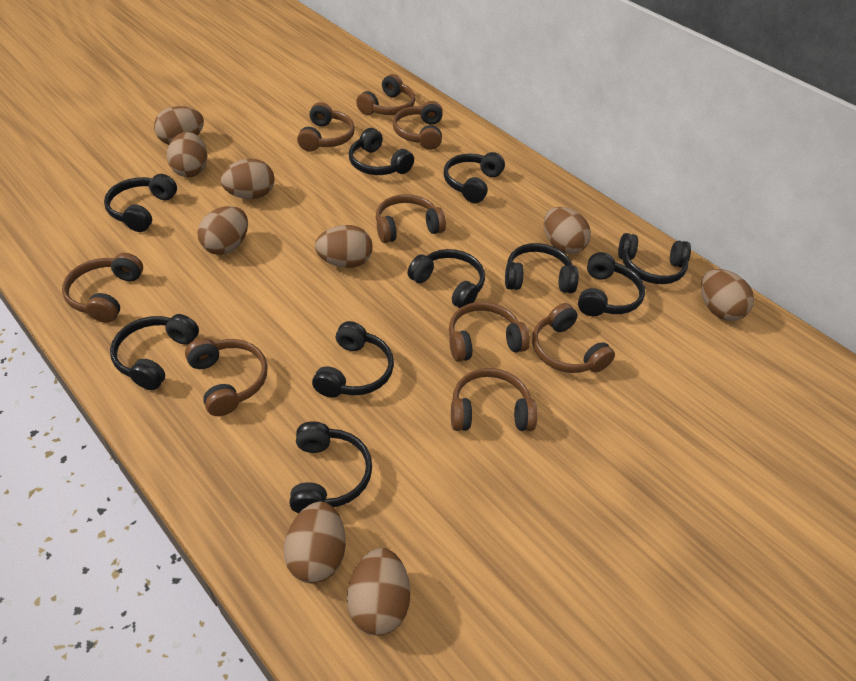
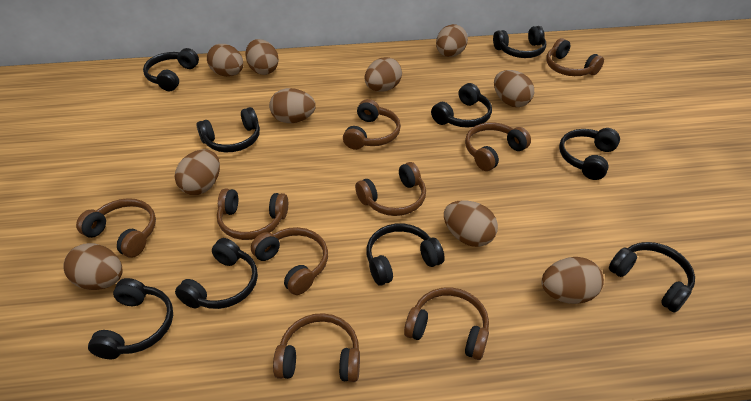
black headphones: 10 -> 9
brown egg: 9 -> 10

